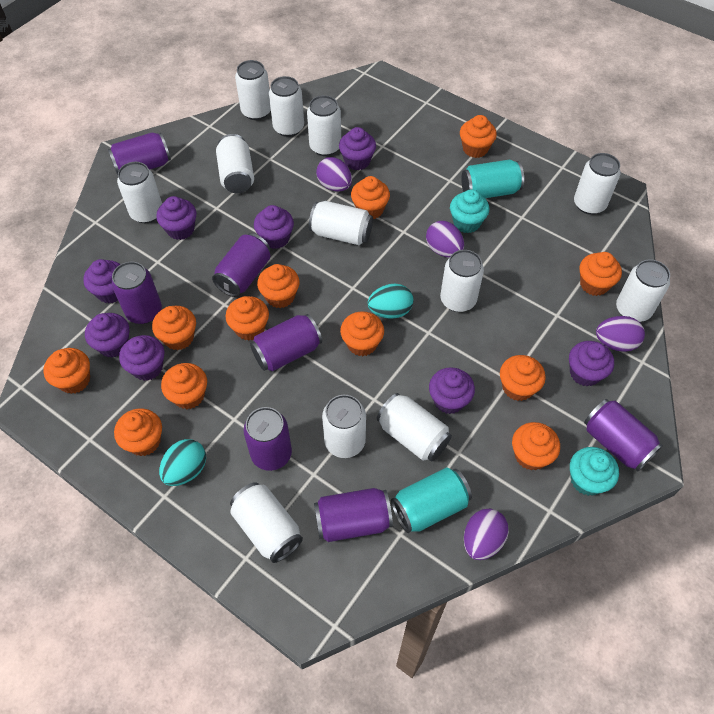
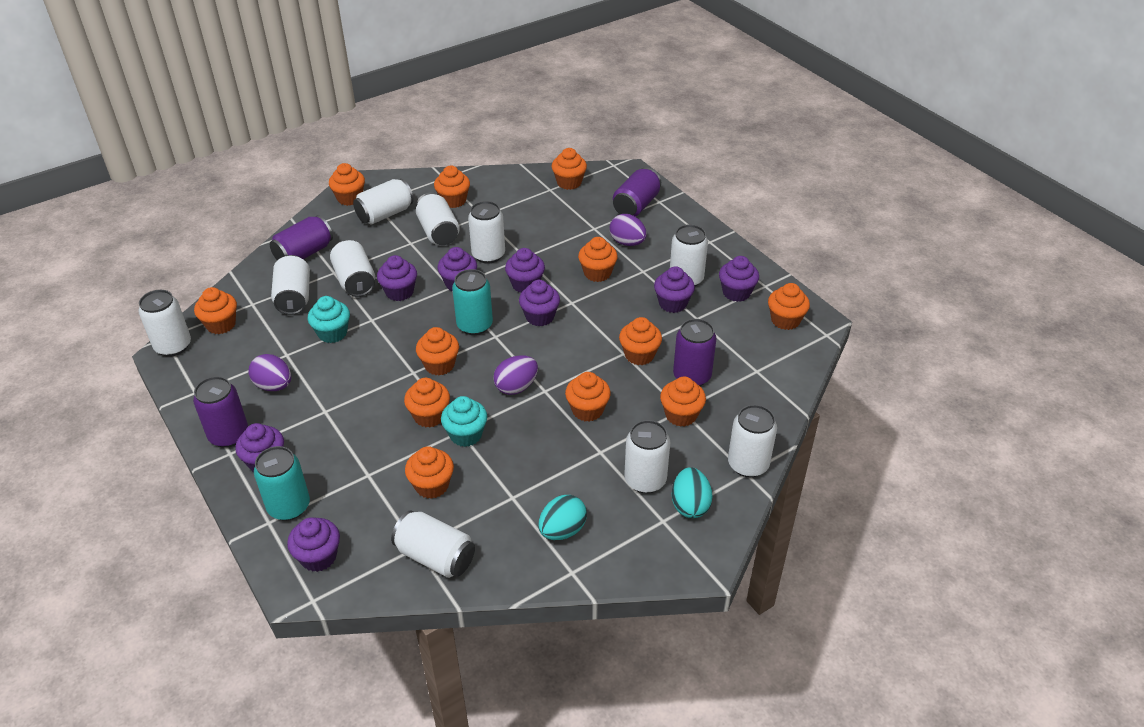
purple can: 7 -> 4
purple egg: 4 -> 3
white can: 12 -> 10

